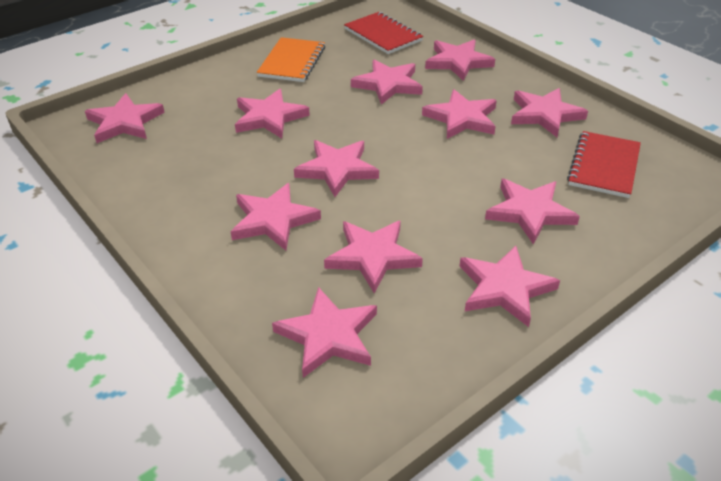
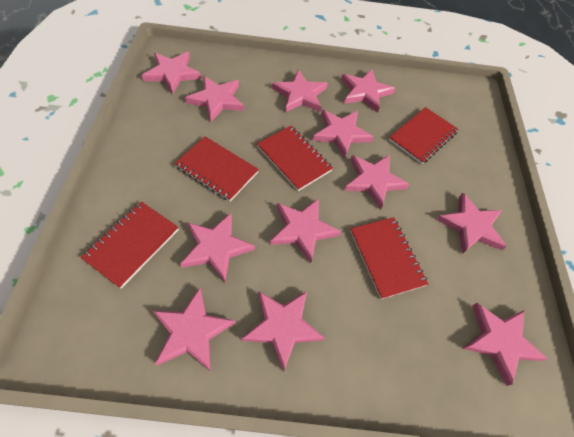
orange notebook: 1 -> 0
red notebook: 2 -> 5

